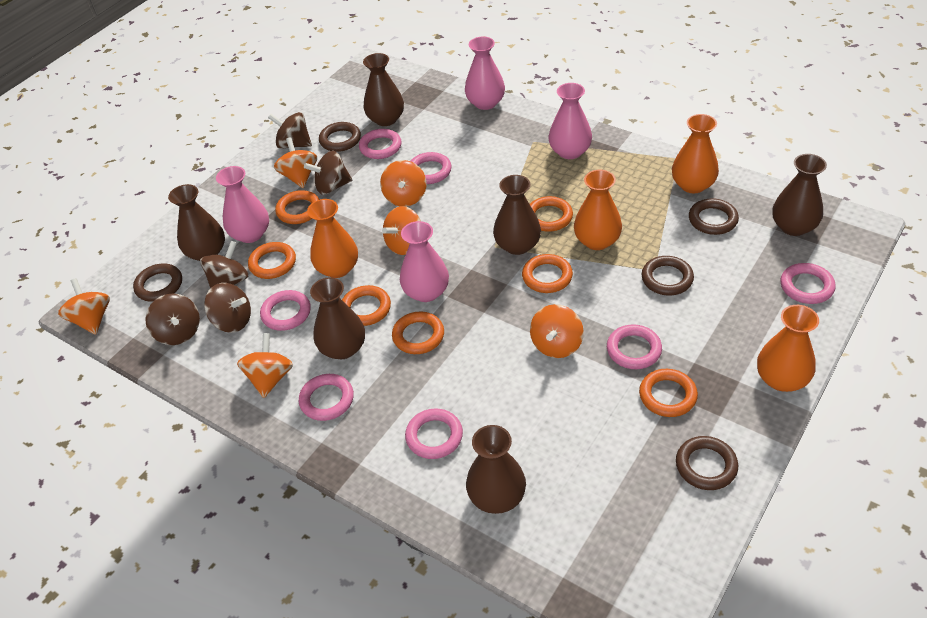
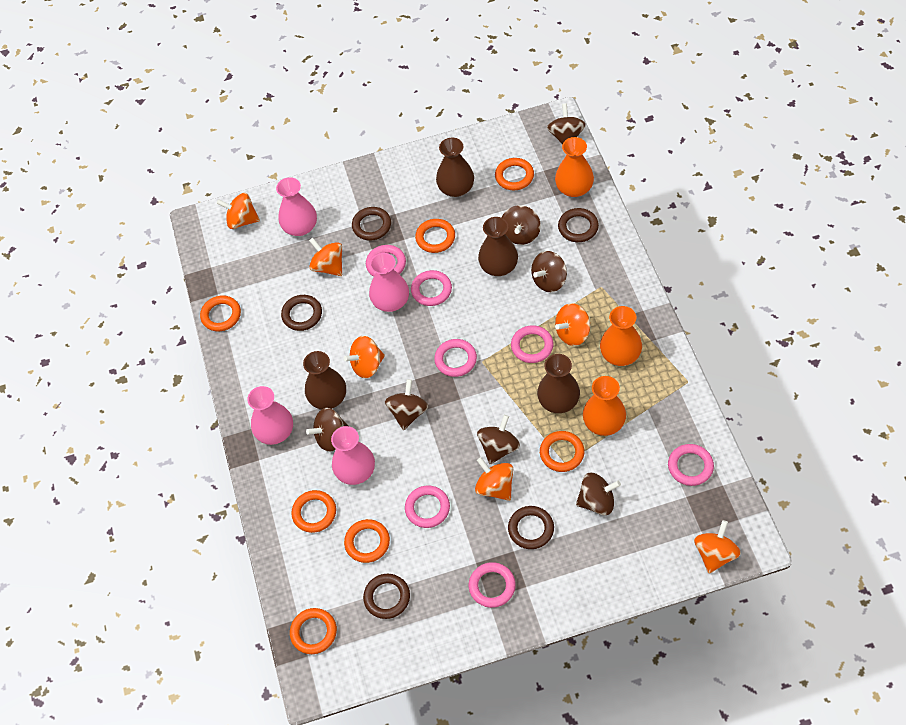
brown spinning top: 5 -> 7
brown vase: 6 -> 4
orange vase: 4 -> 3

